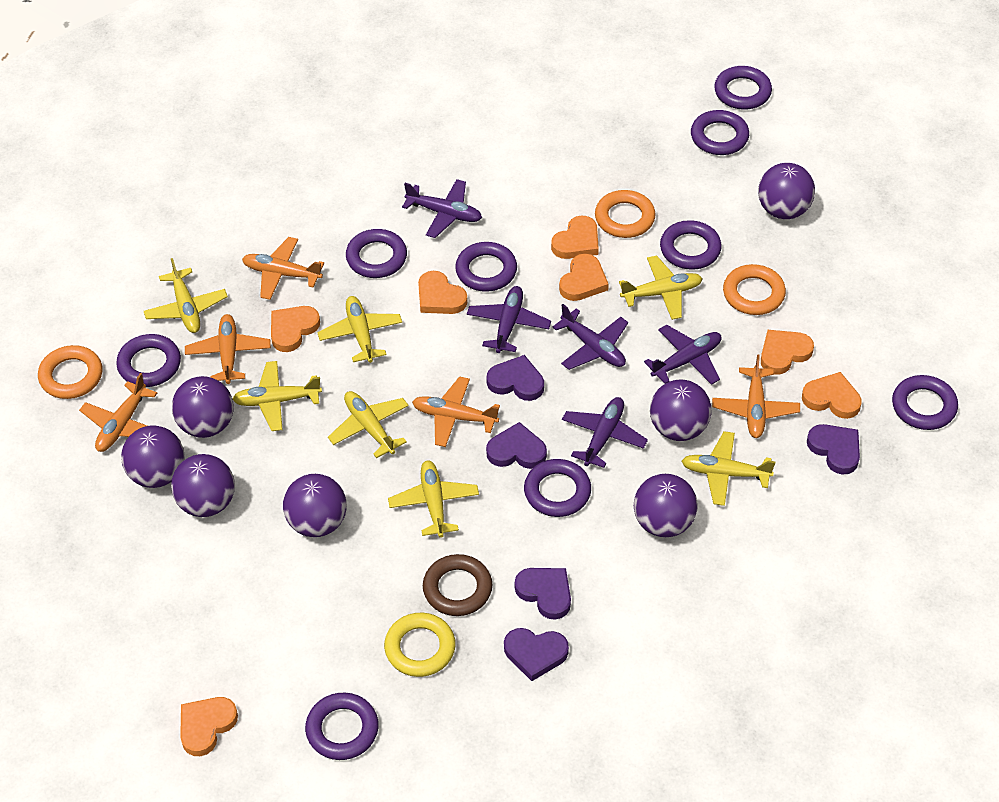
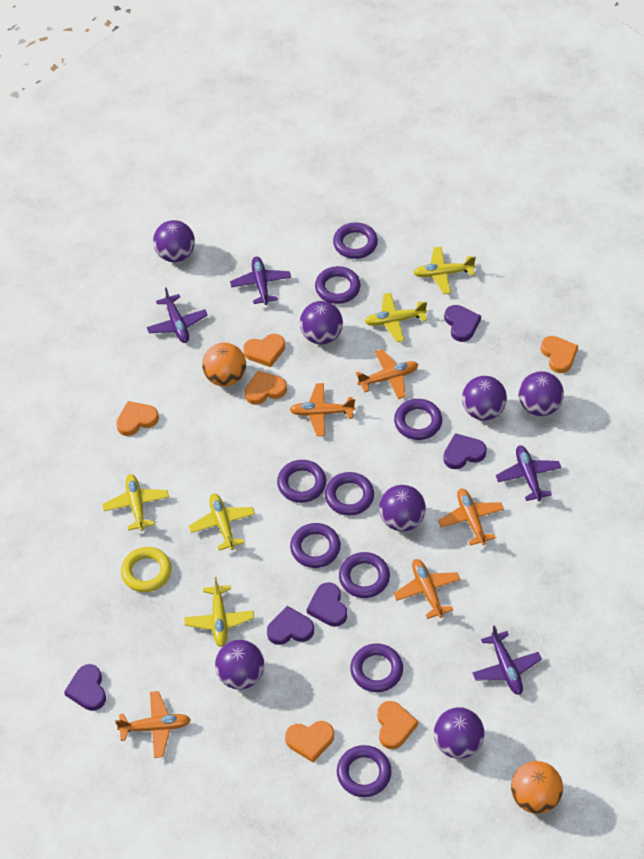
brown ring: 1 -> 0
orange ball: 0 -> 2
orange heart: 7 -> 6
orange ring: 3 -> 0
purple plane: 5 -> 4
yellow plane: 7 -> 5

